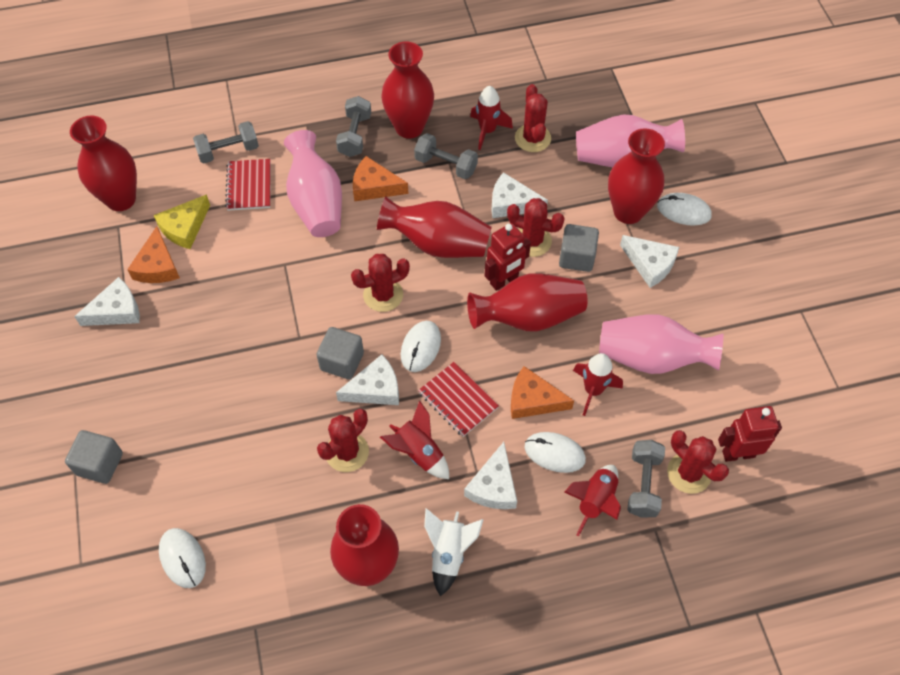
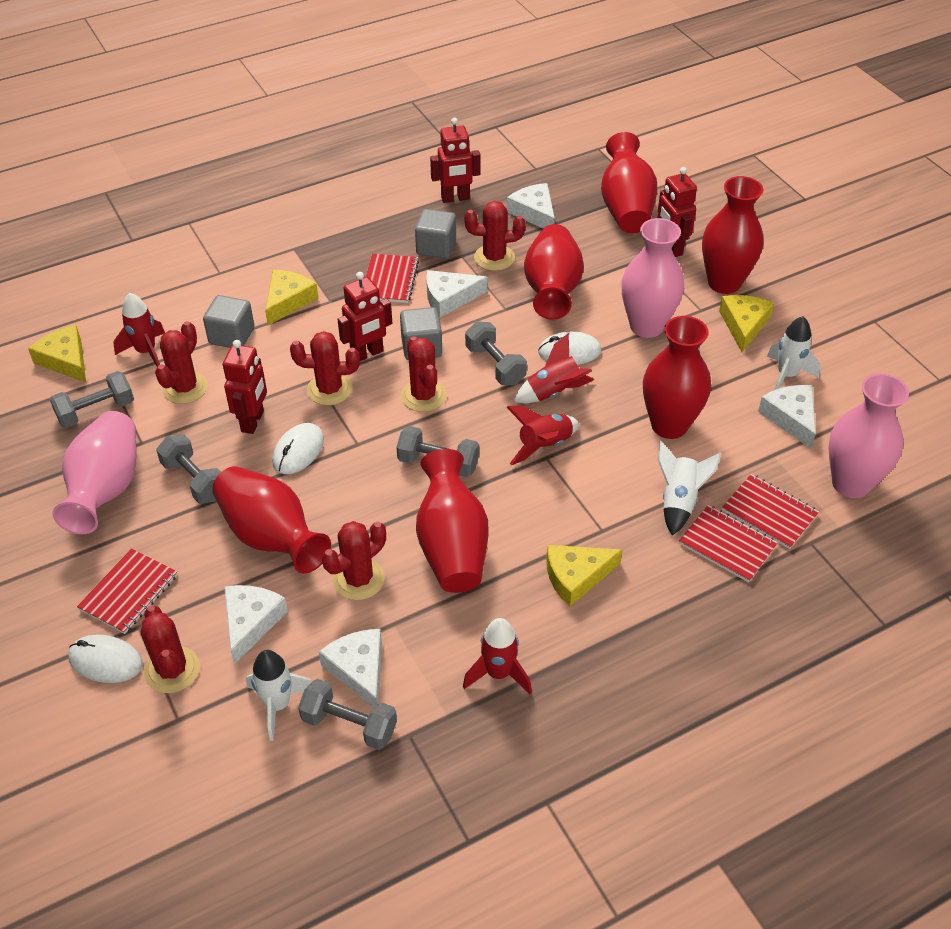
grey dumbbell: 4 -> 5
orange cheese: 3 -> 0
red cactus: 5 -> 6
red notebook: 2 -> 4
red robot: 2 -> 4
white mouse: 4 -> 3
white rocket: 1 -> 3
yellow cheese: 1 -> 4

